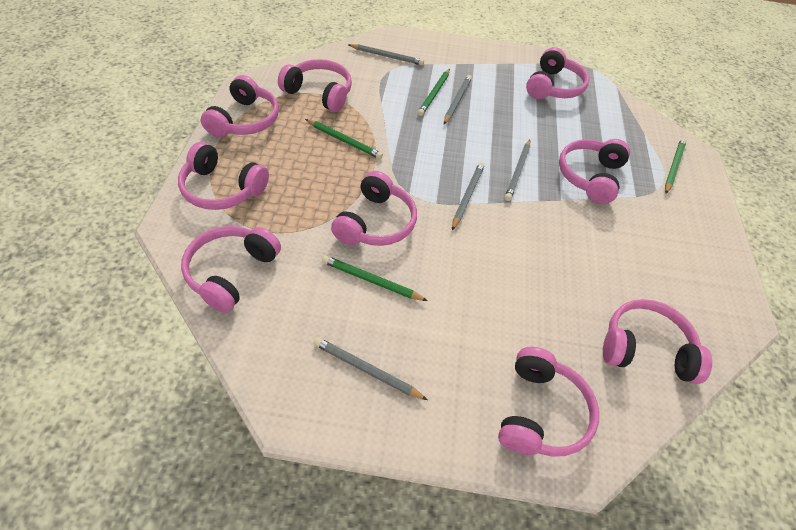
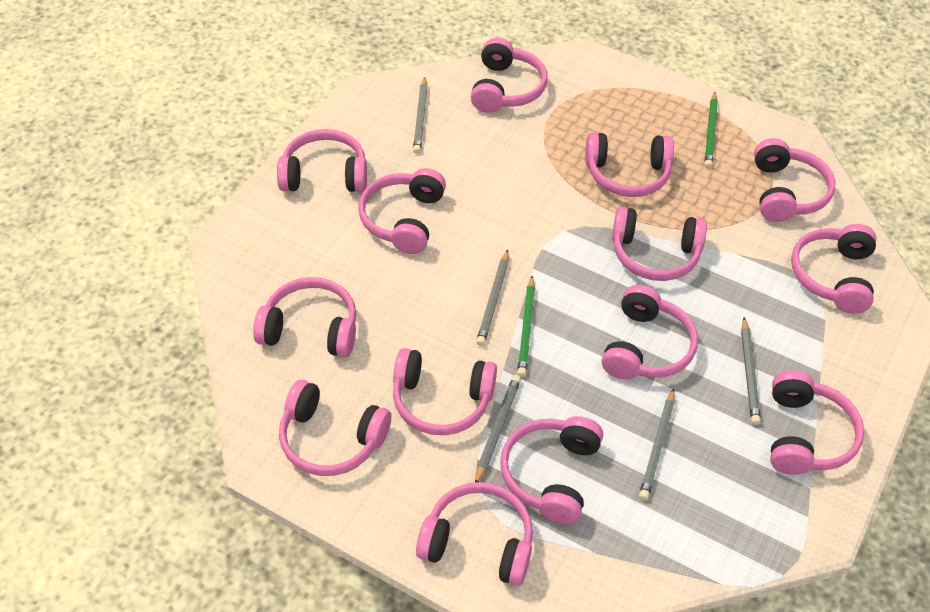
green pencil: 4 -> 2
pink headphones: 9 -> 14

